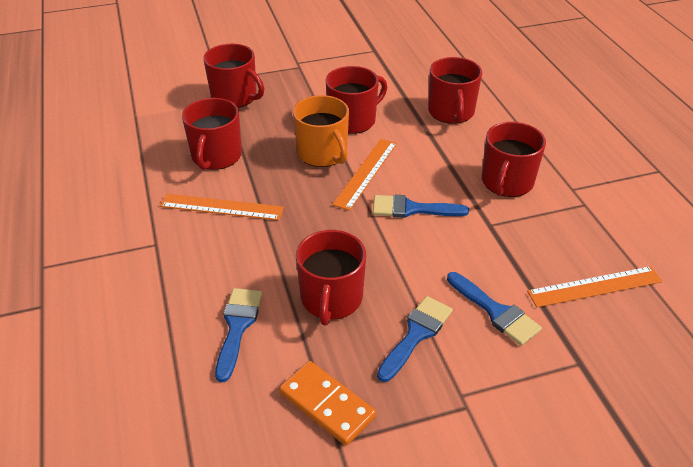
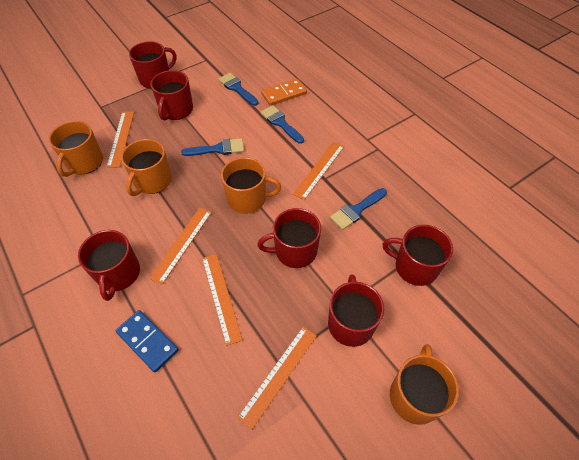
blue domino: 0 -> 1
orange mug: 1 -> 4
orange ruler: 3 -> 5

